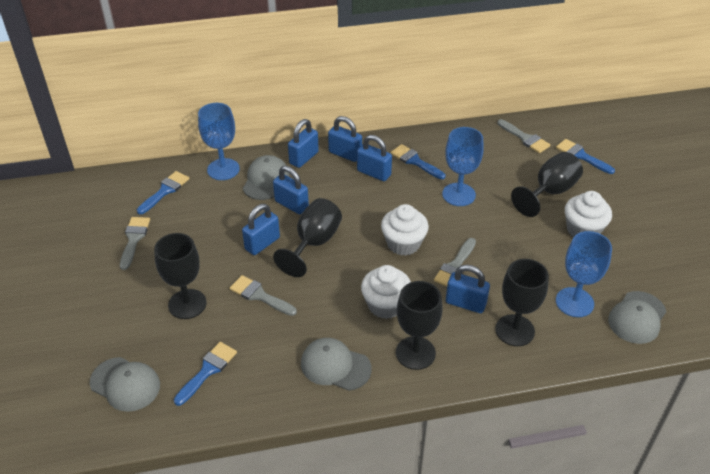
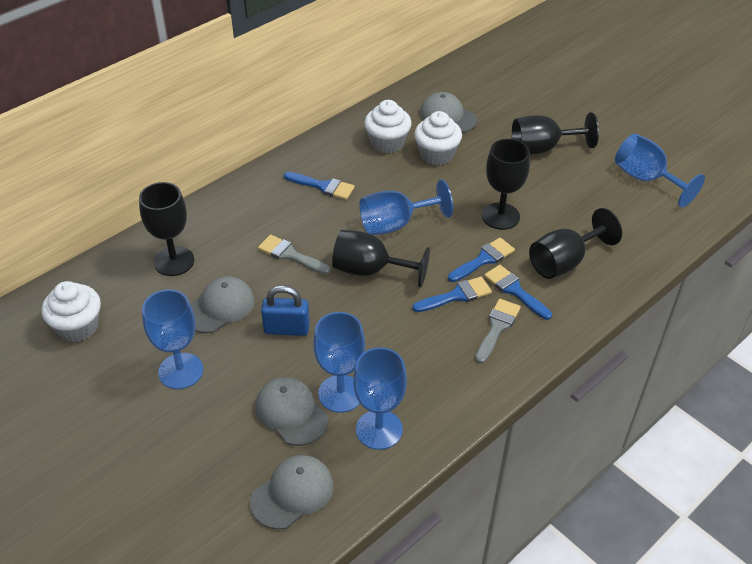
blue goblet: 3 -> 5
blue padlock: 6 -> 1
grey brush: 4 -> 2

